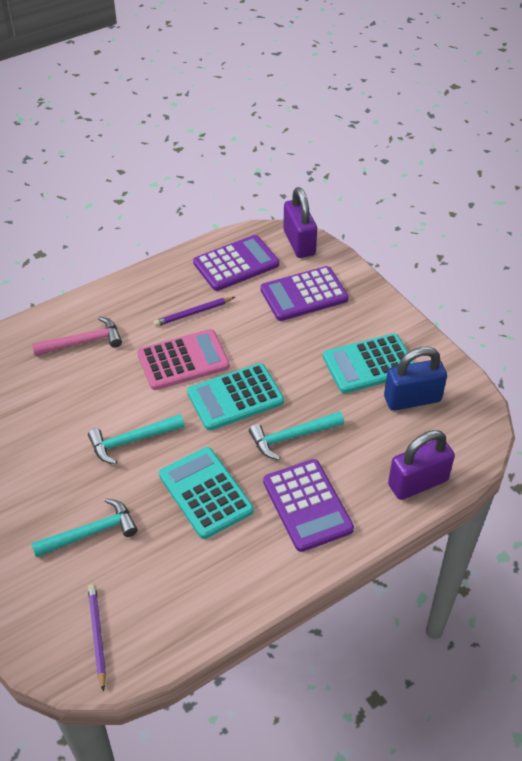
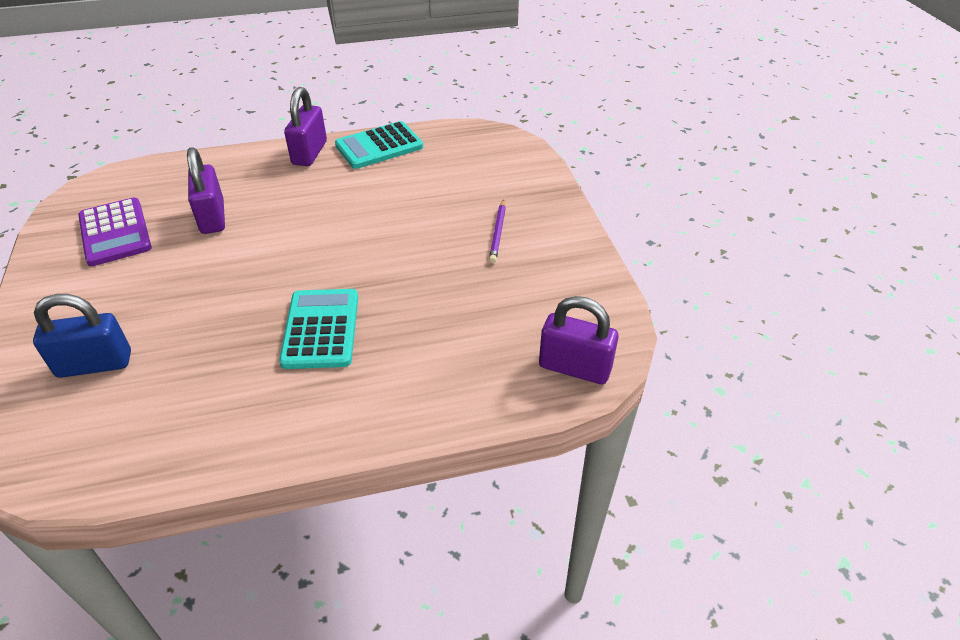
pink calculator: 1 -> 0
pink hammer: 1 -> 0
purple calculator: 3 -> 1
purple padlock: 2 -> 3
purple pencil: 2 -> 1
turquoise calculator: 3 -> 2
turquoise hammer: 3 -> 0

